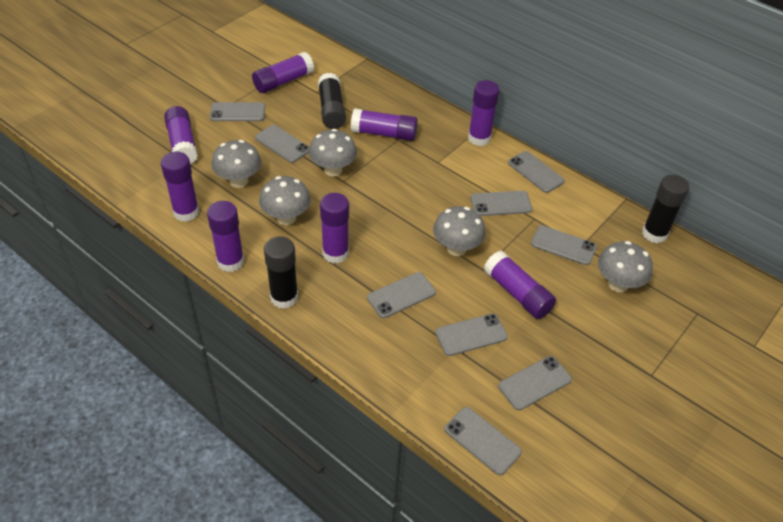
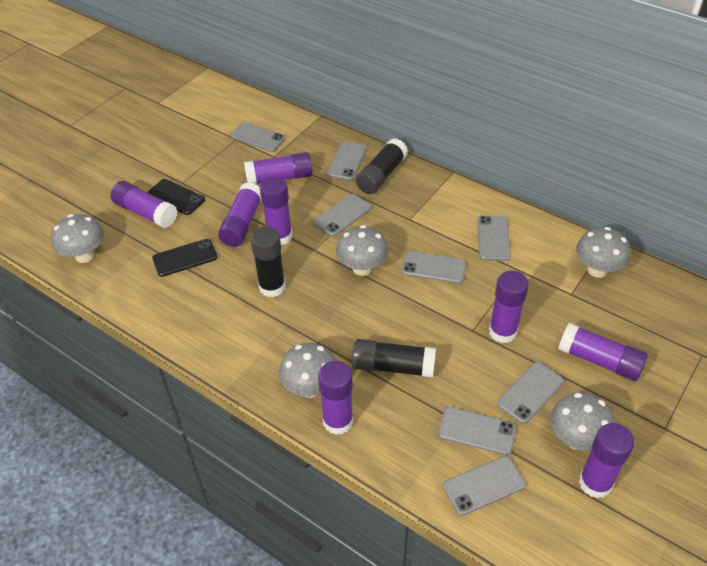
black phone: 0 -> 2
grey phone: 9 -> 8

